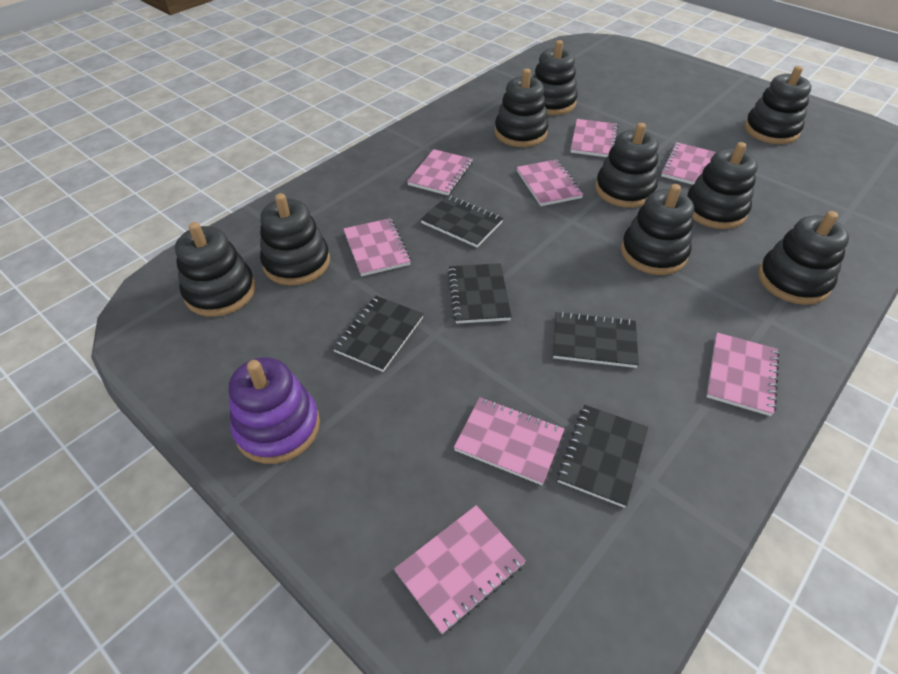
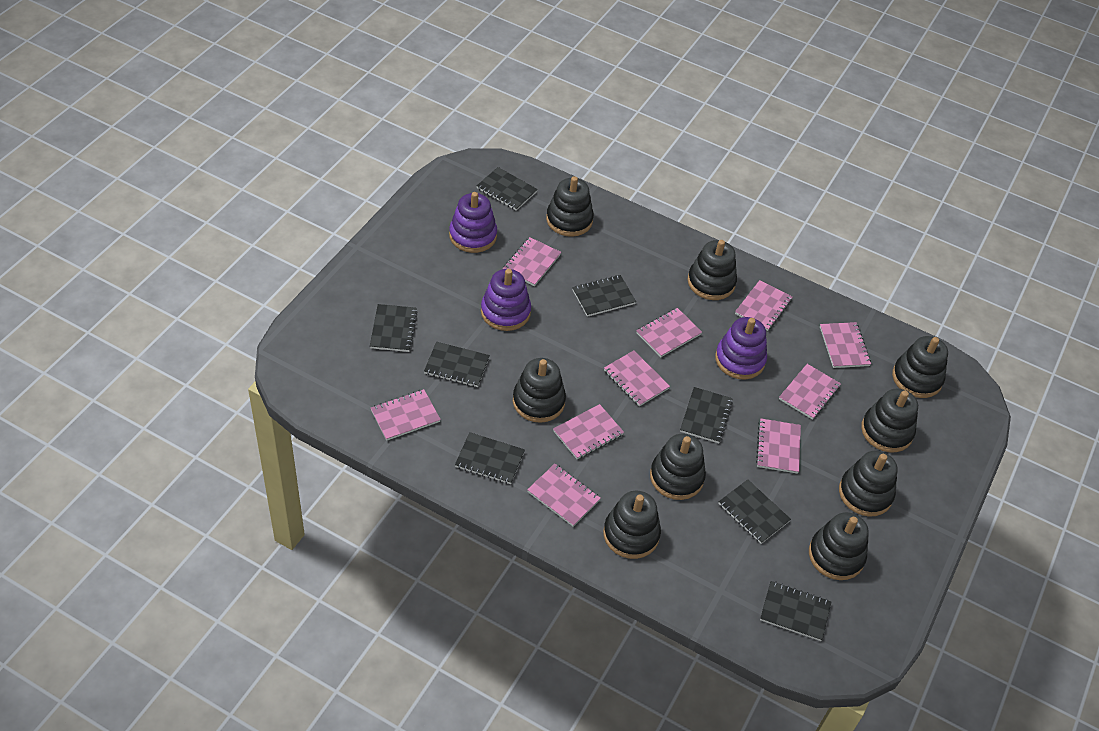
black notebook: 5 -> 8
pink notebook: 8 -> 10
purple stacking toy: 1 -> 3

